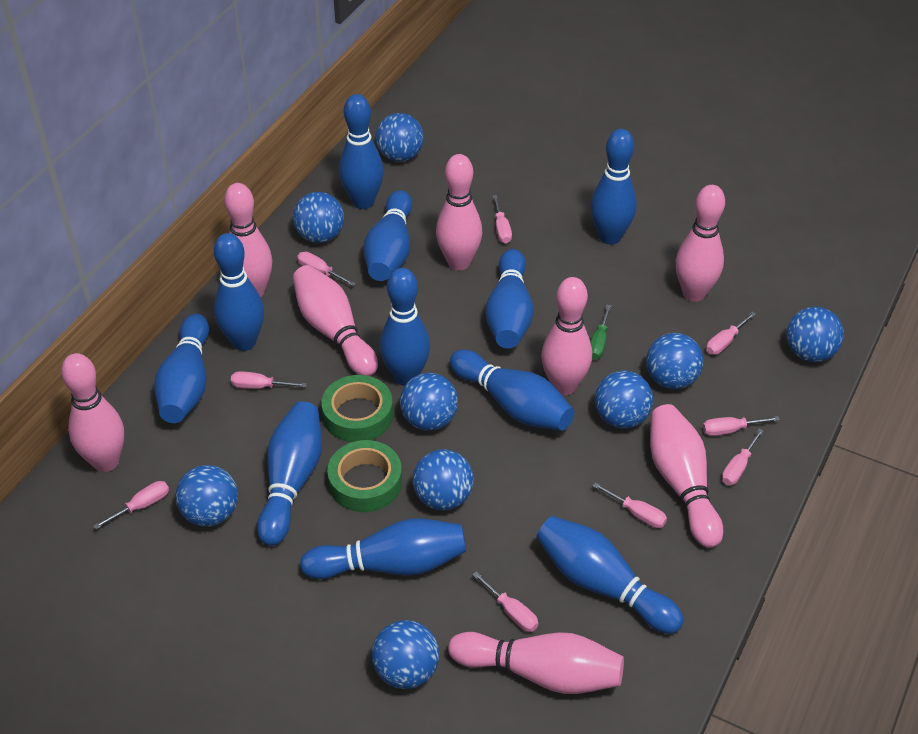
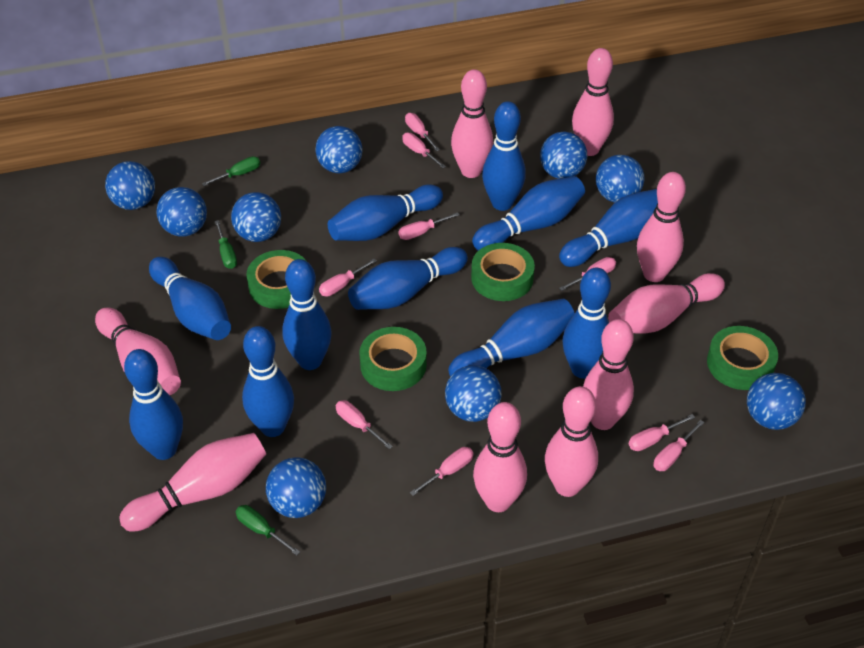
green screwdriver: 1 -> 3
green tape: 2 -> 4
pink bowling pin: 8 -> 9

